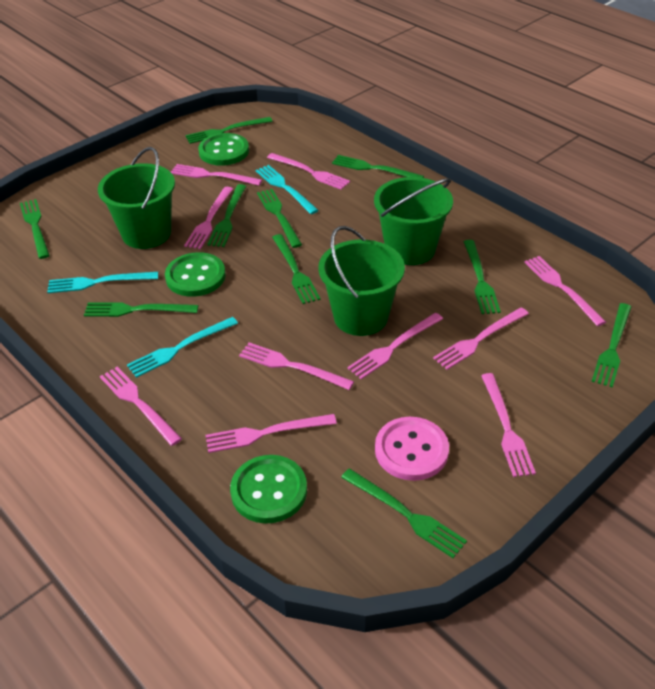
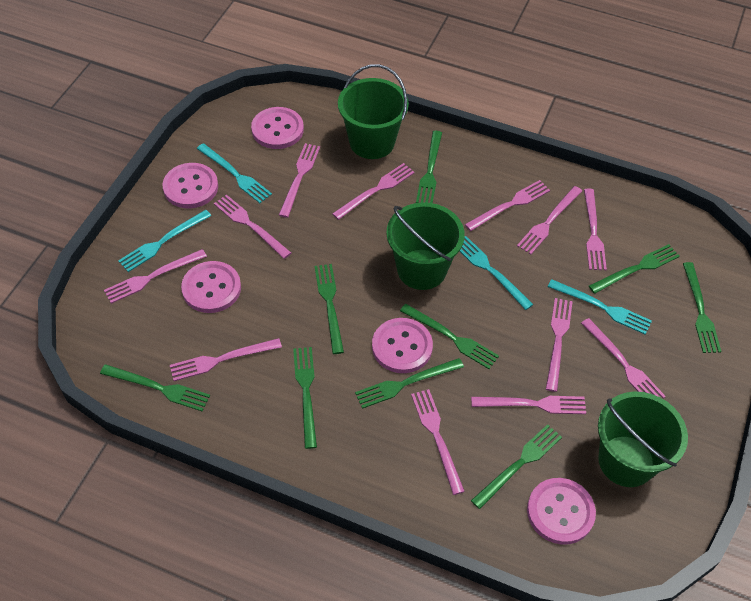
green button: 3 -> 0
green fork: 10 -> 9
pink button: 1 -> 5
pink fork: 10 -> 12
turquoise fork: 3 -> 4

